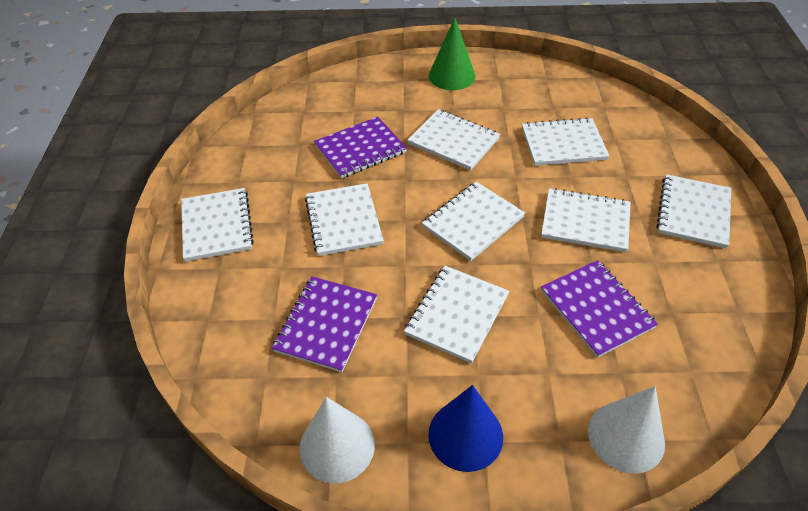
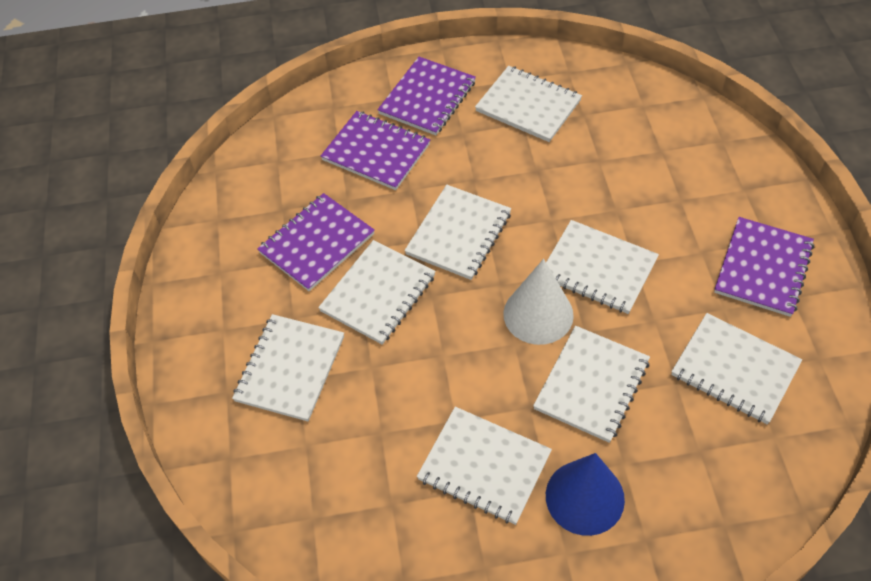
green cone: 1 -> 0
purple notebook: 3 -> 4
white cone: 2 -> 1

